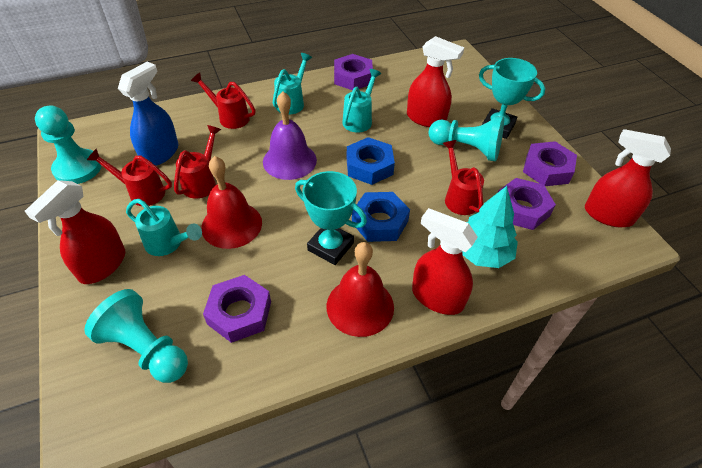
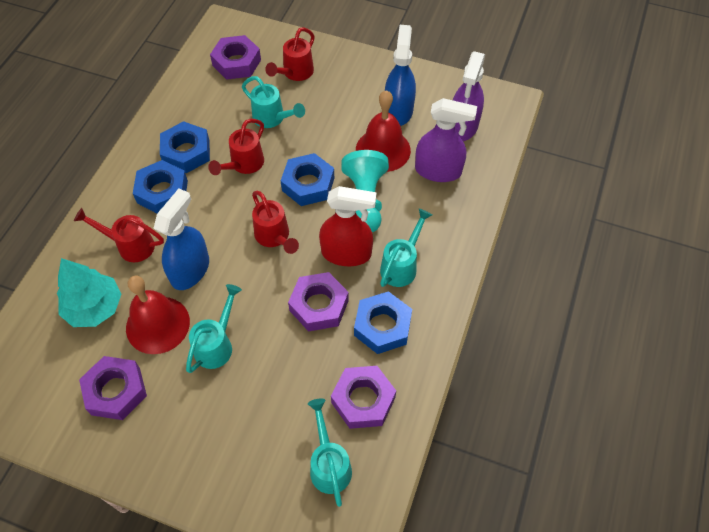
blue nut: 2 -> 4
blue spray bottle: 1 -> 2
purple bell: 1 -> 0
purple spray bottle: 0 -> 2
red spray bottle: 4 -> 1
turquoise pawn: 3 -> 1
turquoise trophy: 2 -> 0
turquoise watering can: 3 -> 4

